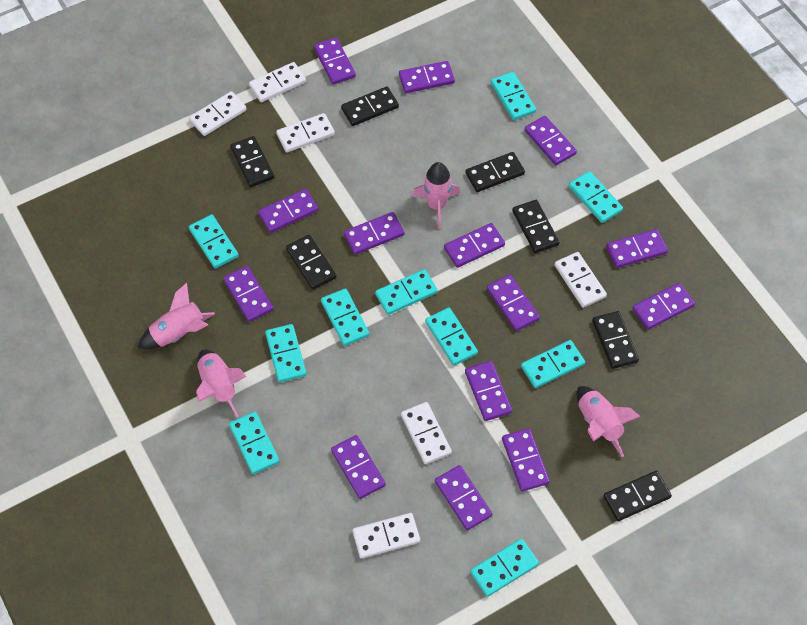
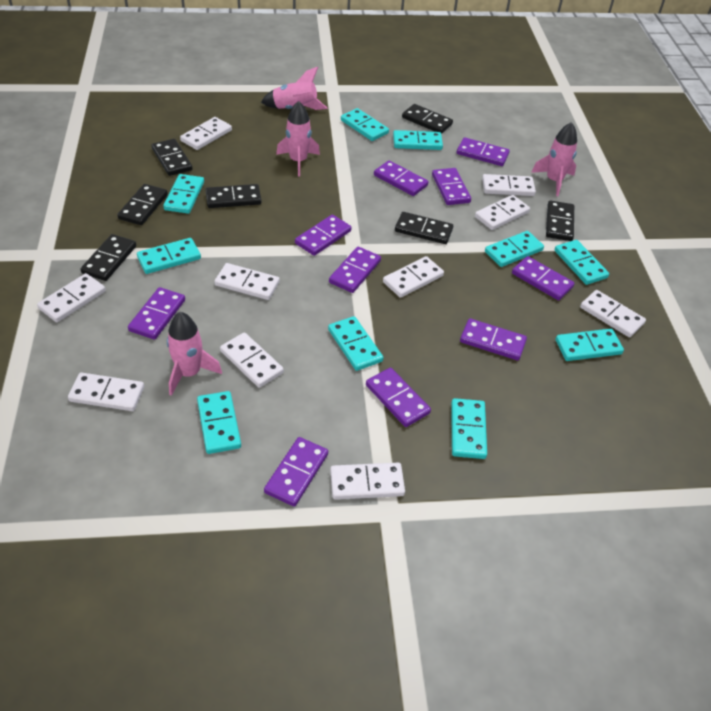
purple domino: 14 -> 10
white domino: 6 -> 10

